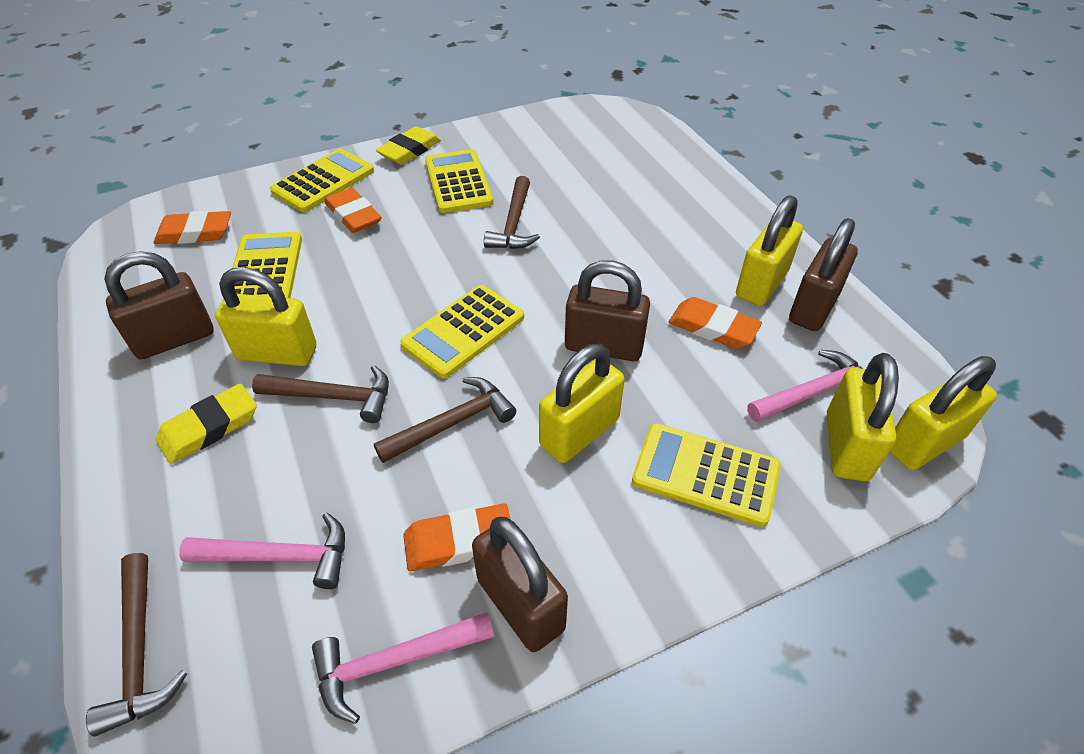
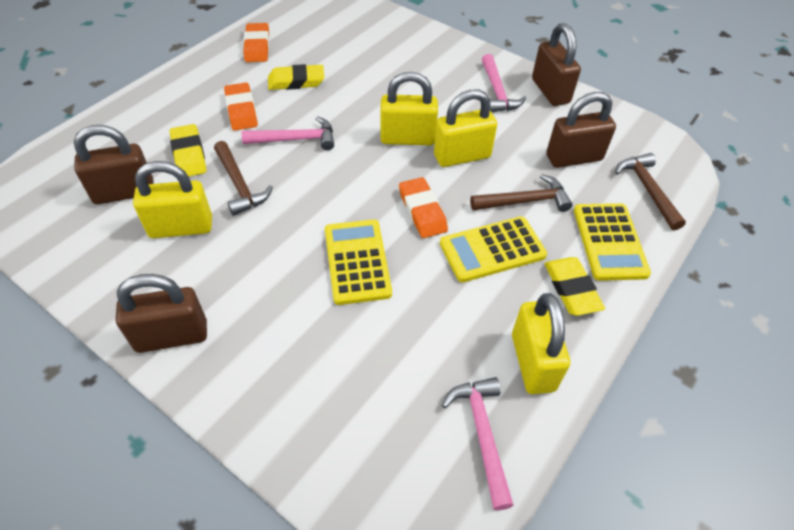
brown hammer: 4 -> 3
orange eraser: 4 -> 3
yellow calculator: 5 -> 3
yellow eraser: 2 -> 3
yellow padlock: 5 -> 4

